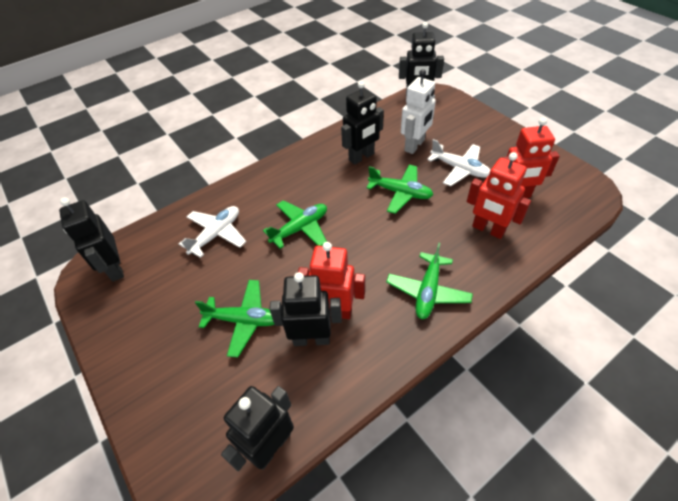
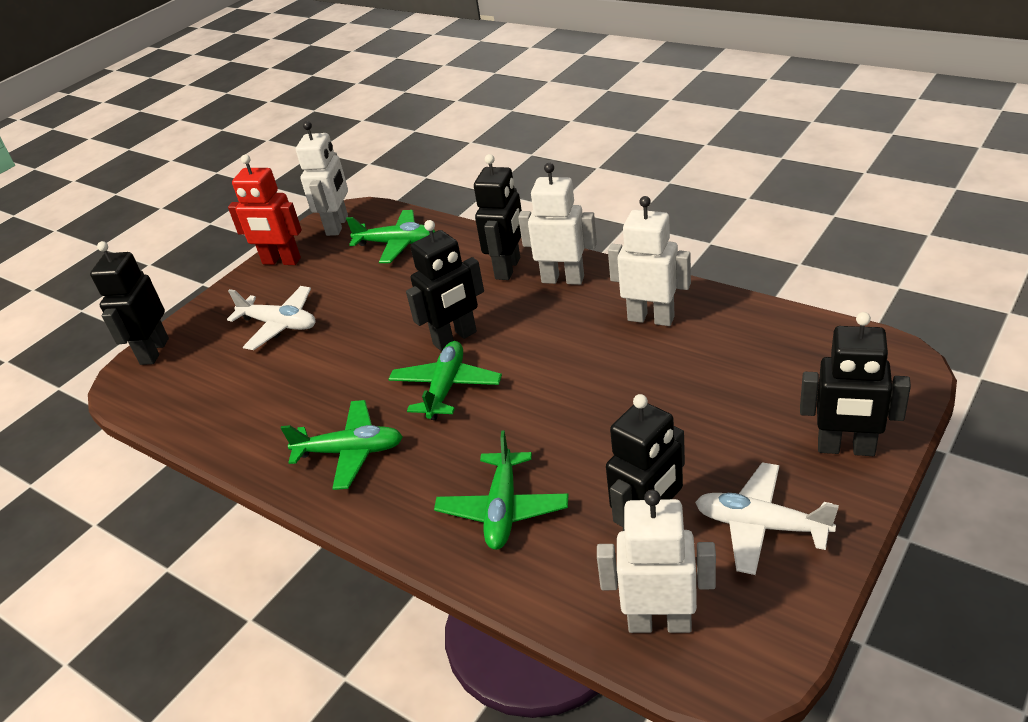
red robot: 3 -> 1
white robot: 1 -> 4

